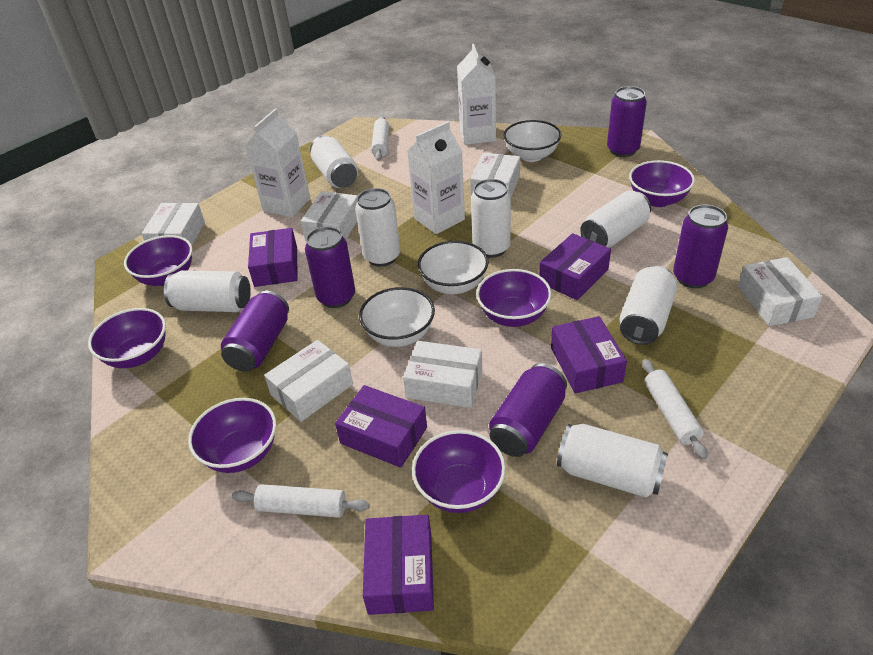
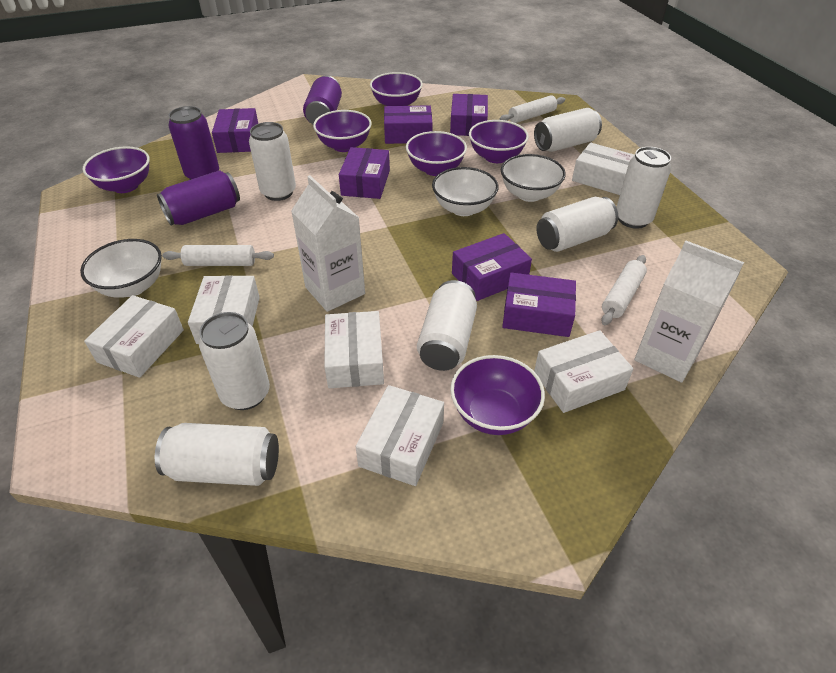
purple box: 5 -> 6
purple can: 5 -> 3
white carton: 3 -> 2

